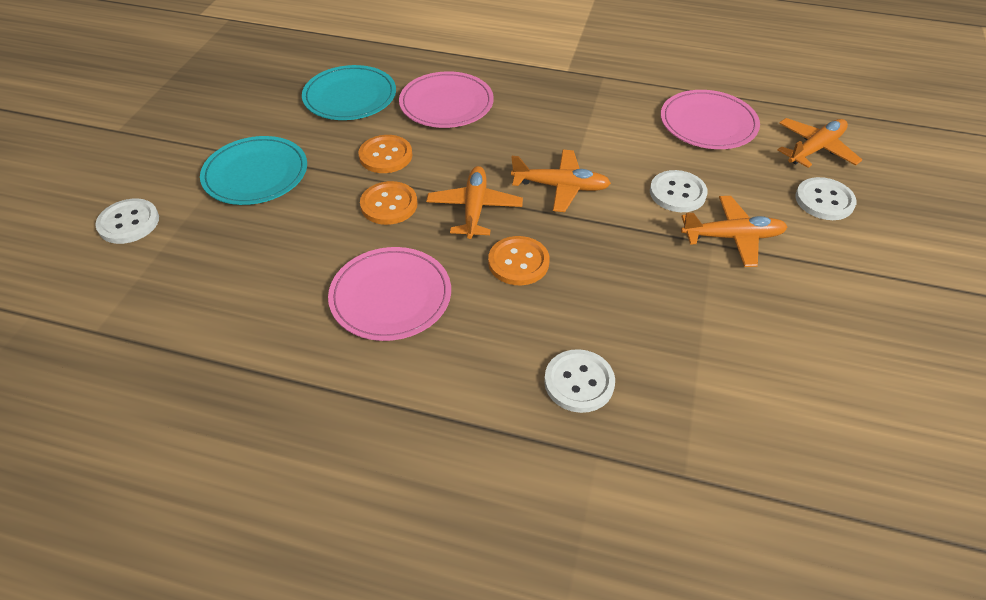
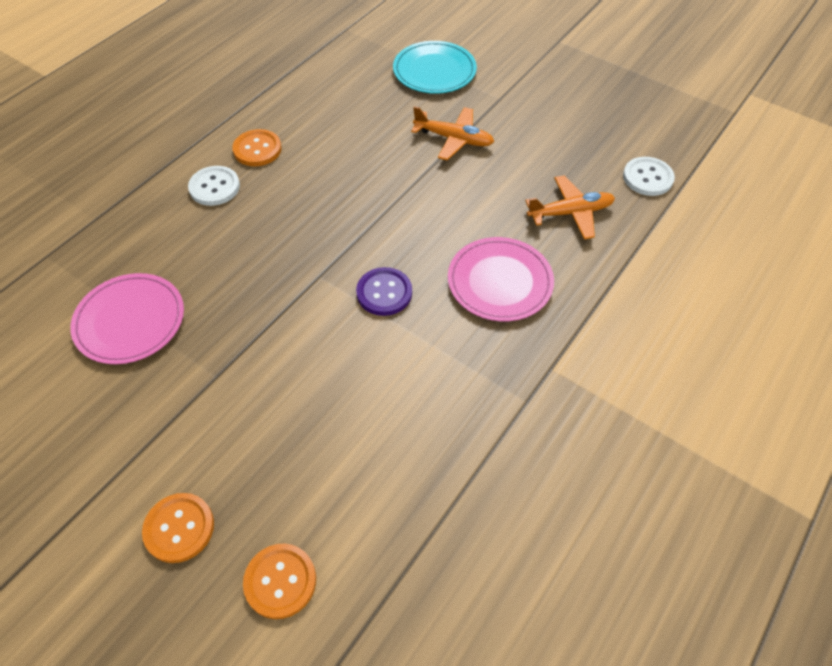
orange plane: 4 -> 2
pink plate: 3 -> 2
purple button: 0 -> 1
turquoise plate: 2 -> 1
white button: 4 -> 2

